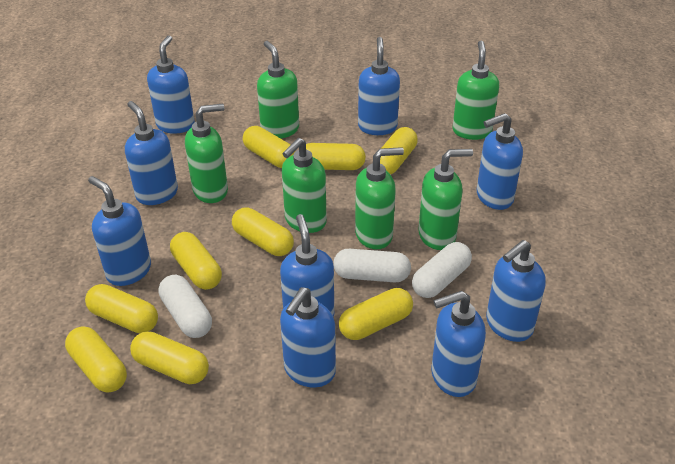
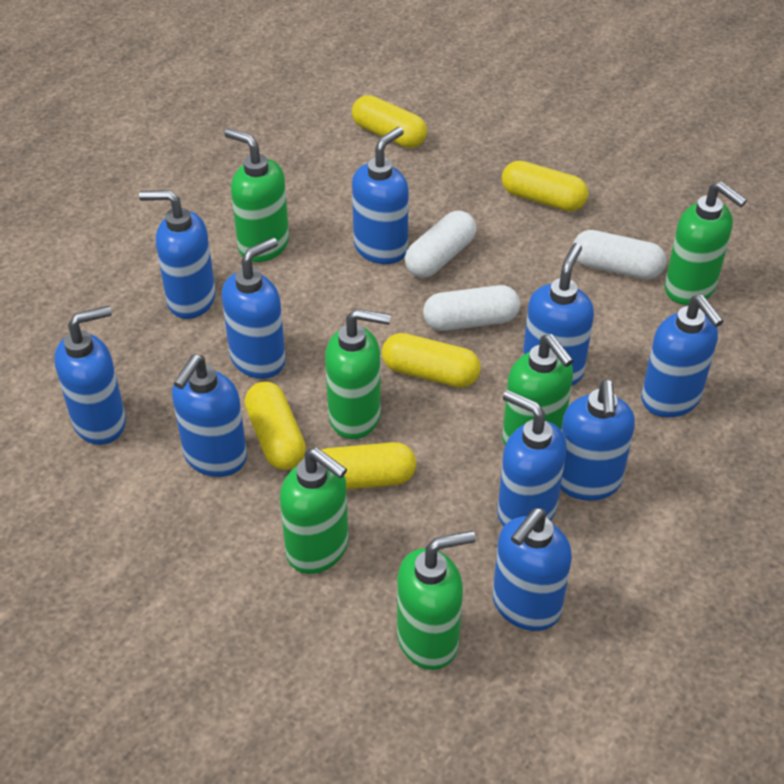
blue soap dispenser: 9 -> 10
yellow capsule: 9 -> 5

